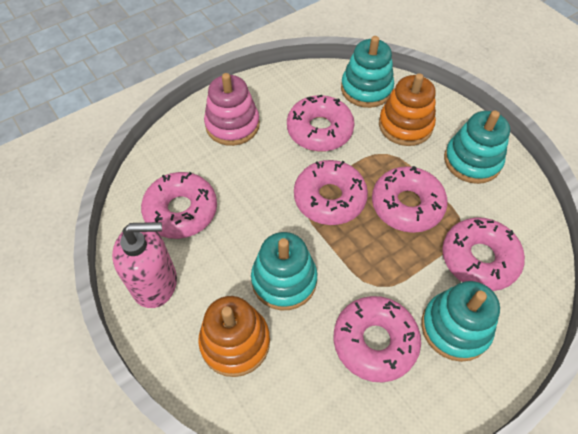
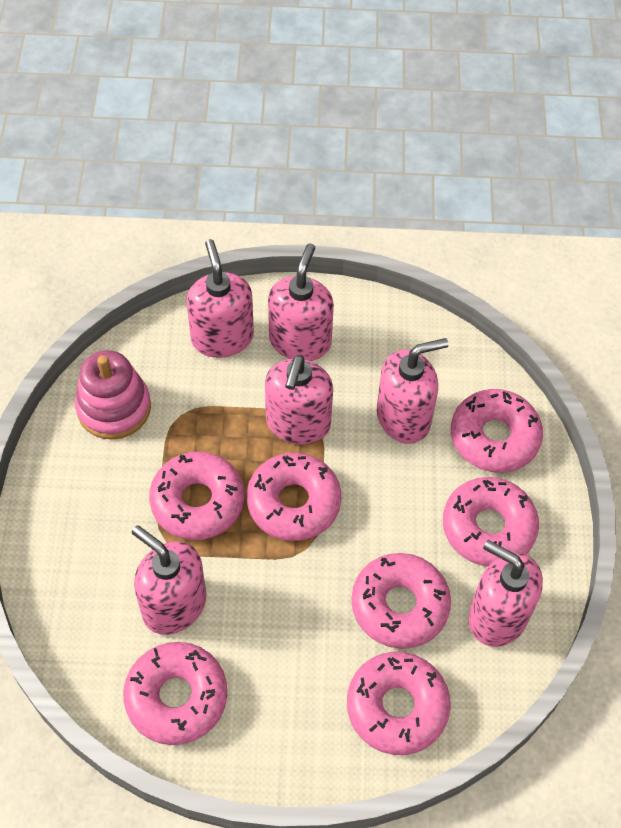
orange stacking toy: 2 -> 0
pink donut: 6 -> 7
pink soap dispenser: 1 -> 6
turquoise stacking toy: 4 -> 0

